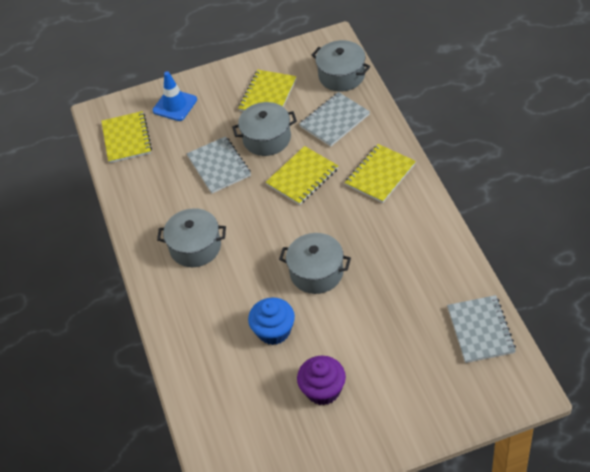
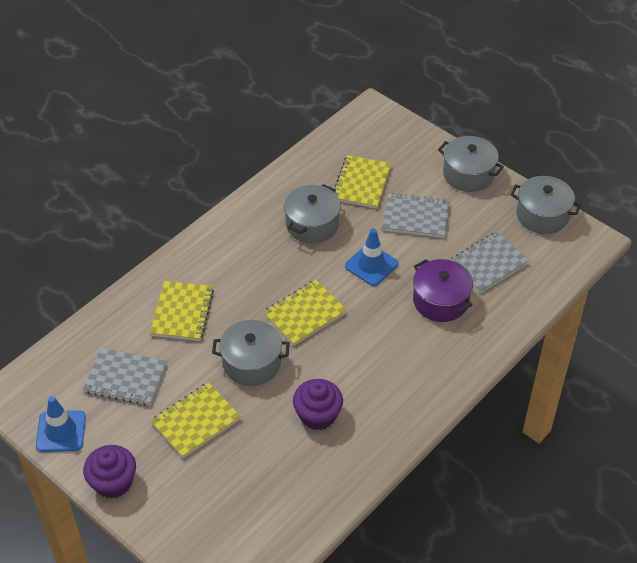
blue cupcake: 1 -> 0
blue traffic cone: 1 -> 2
purple cupcake: 1 -> 2
purple pot: 0 -> 1

